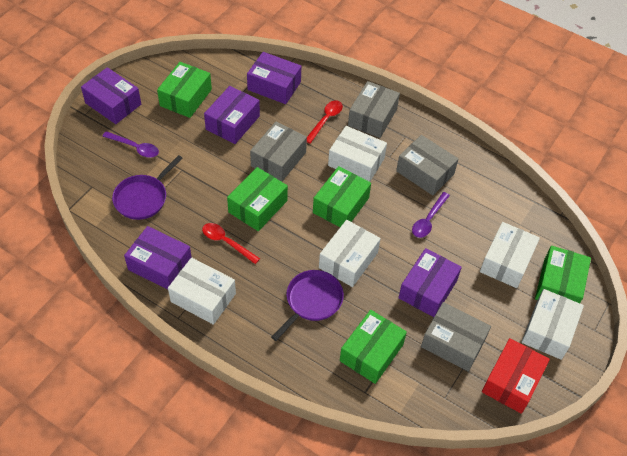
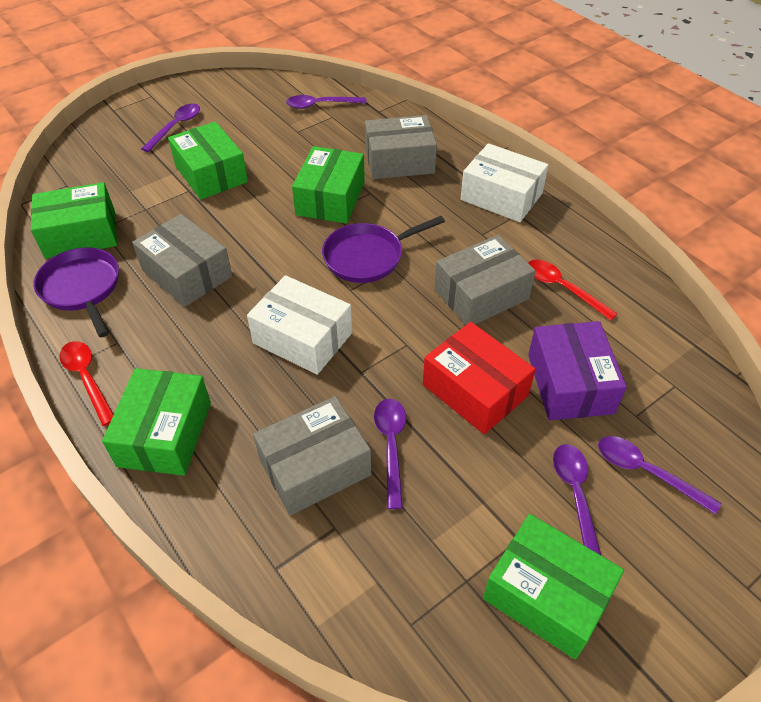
purple box: 5 -> 1
purple spoon: 2 -> 5
white box: 5 -> 2

